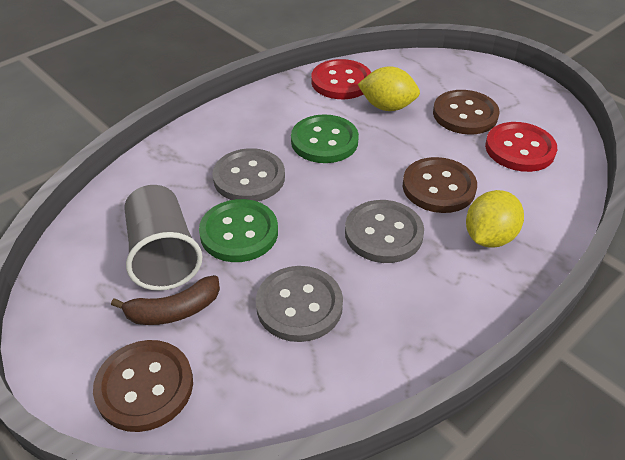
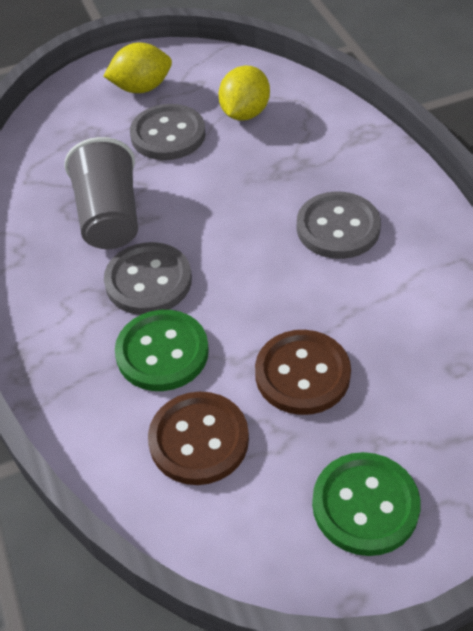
brown banana: 1 -> 0
brown button: 3 -> 2
red button: 2 -> 0

